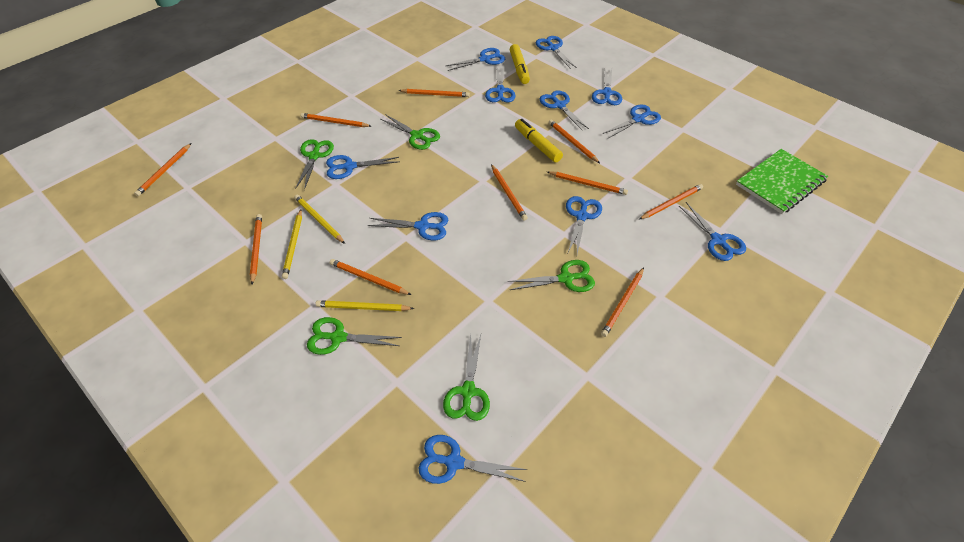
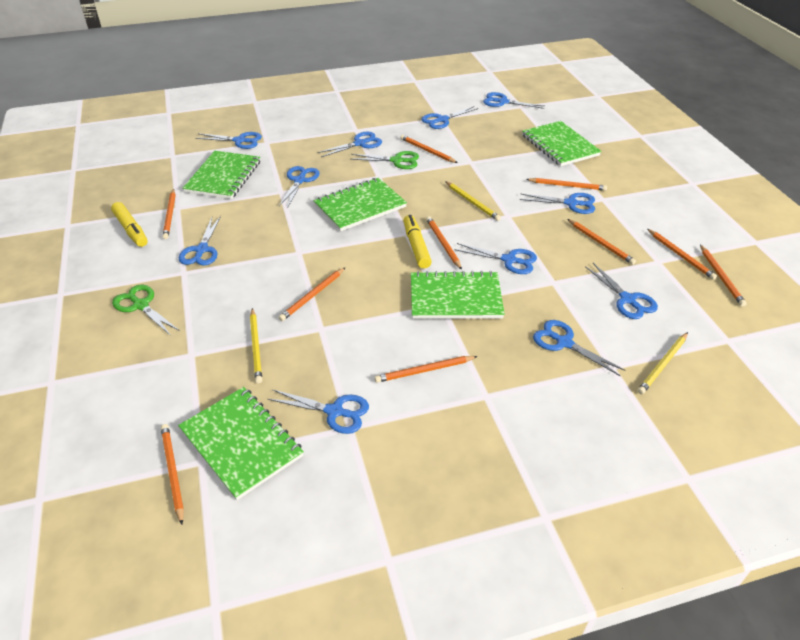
green notebook: 1 -> 5
green scissors: 5 -> 2

